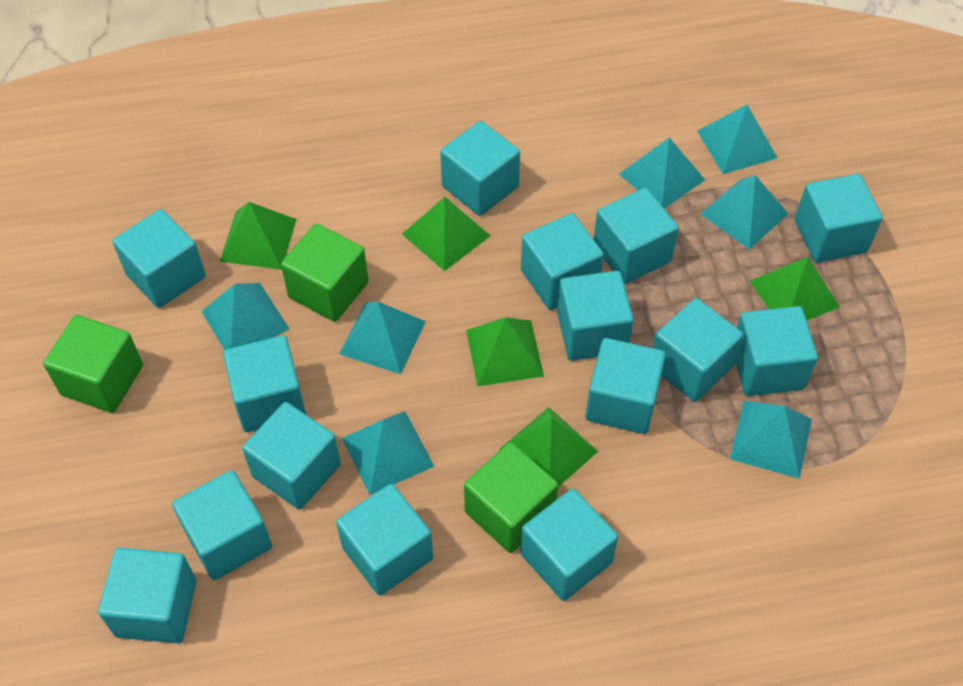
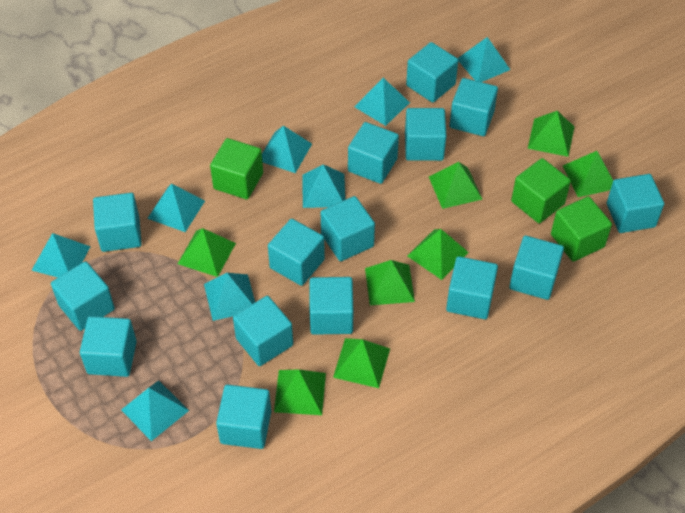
green pyramid: 5 -> 8
turquoise pyramid: 7 -> 8

